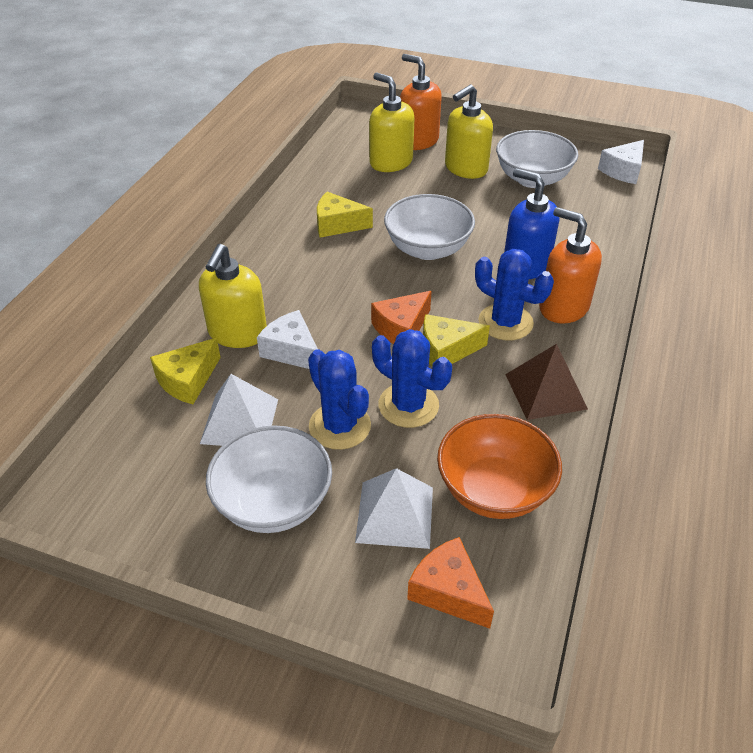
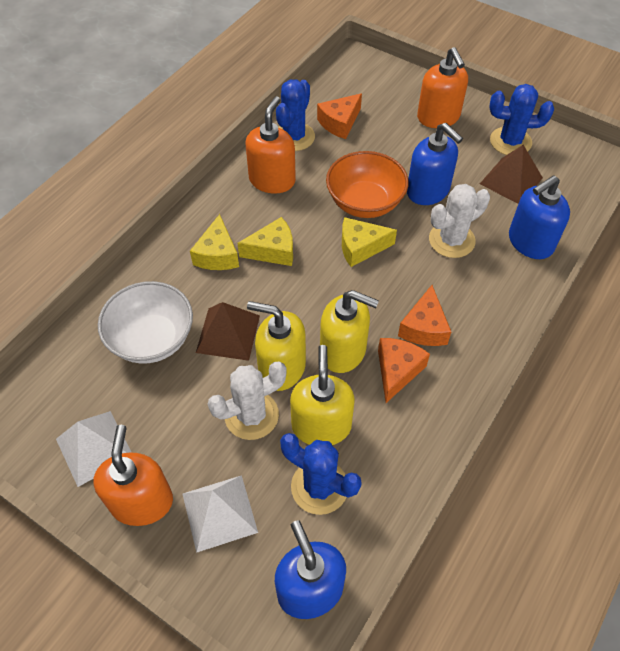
blue soap dispenser: 1 -> 3
brown pyramid: 1 -> 2
orange cheese: 2 -> 3
orange soap dispenser: 2 -> 3
white bowl: 3 -> 1
white cactus: 0 -> 2
white cheese: 2 -> 0

